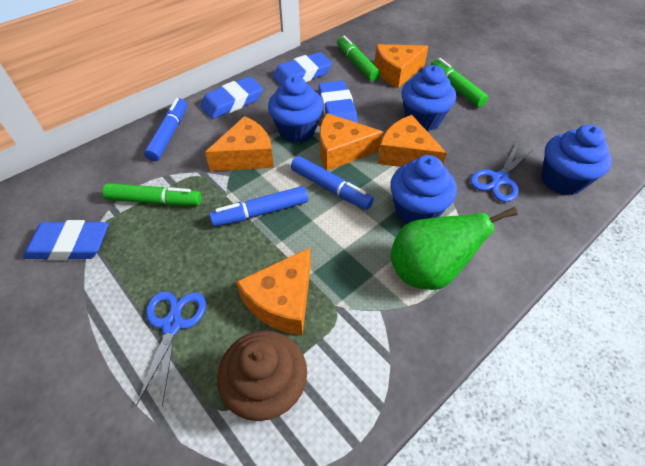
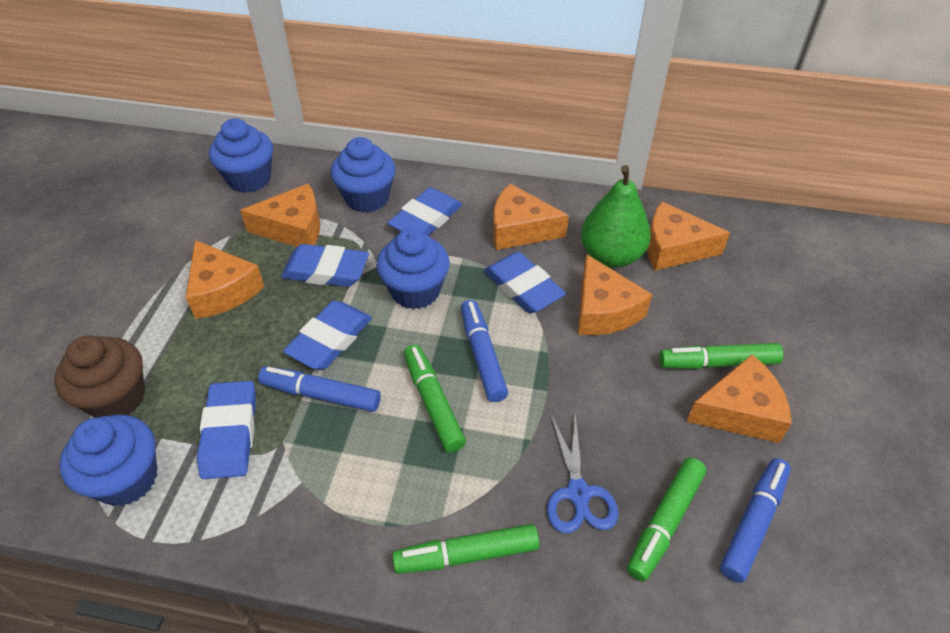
blue eraser: 4 -> 5
blue scissors: 2 -> 1
green marker: 3 -> 4
orange cheese: 5 -> 6

